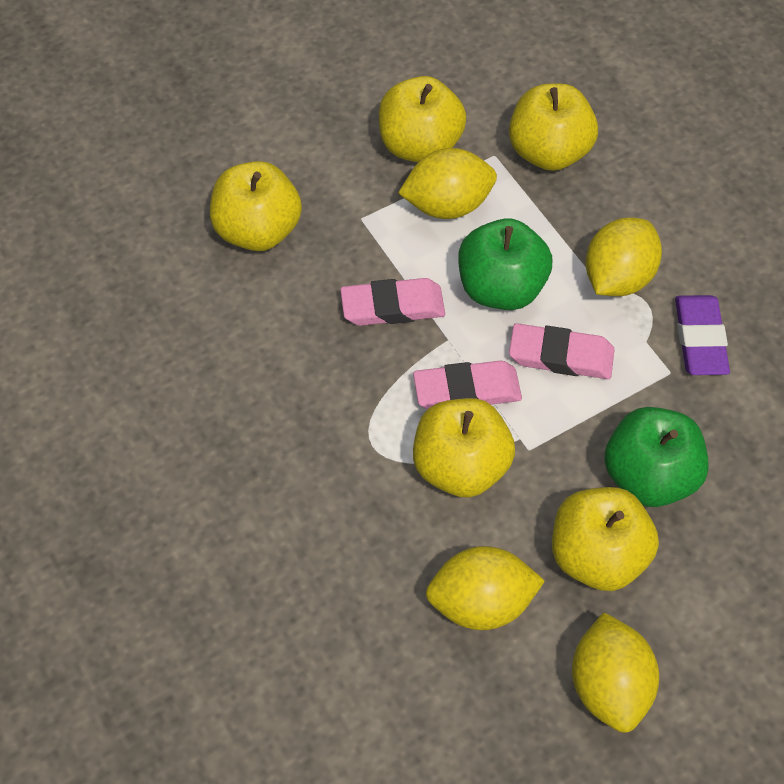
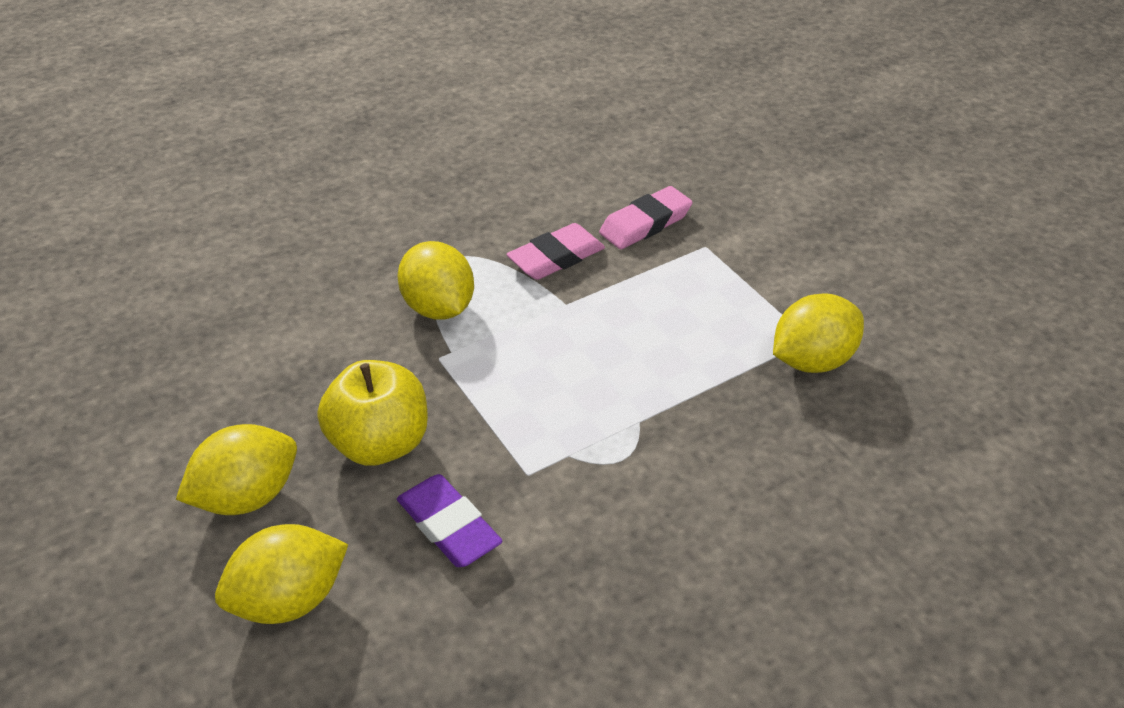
green apple: 2 -> 0
pink eraser: 3 -> 2
yellow apple: 5 -> 1

